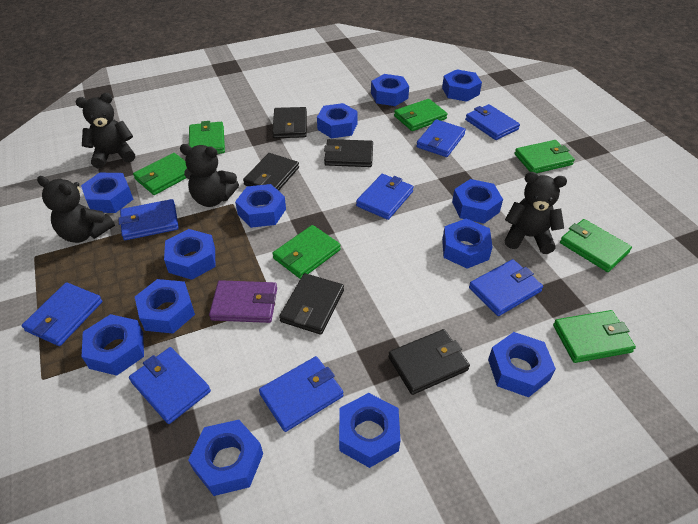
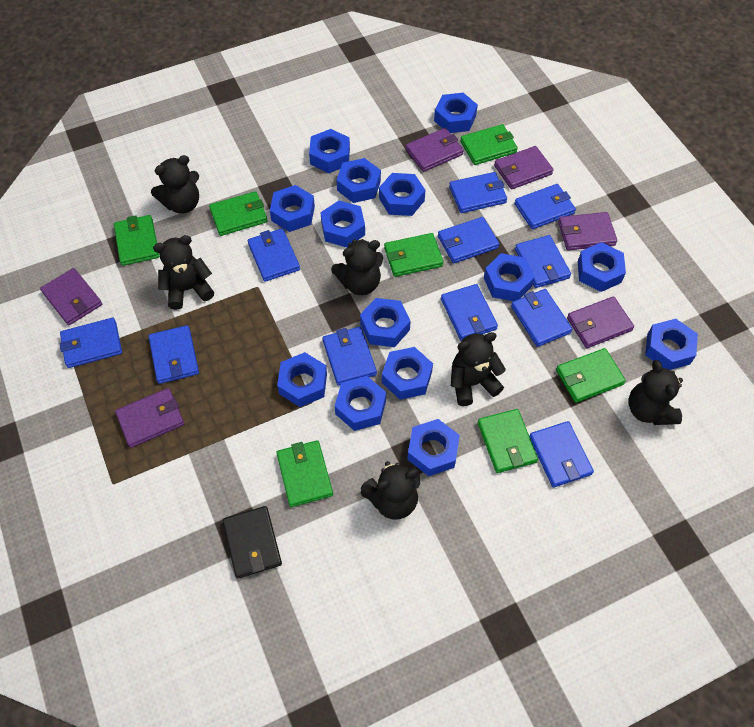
black teddy bear: 4 -> 6
black wallet: 5 -> 1
blue nut: 13 -> 14
blue wallet: 8 -> 11
purple wallet: 1 -> 6

